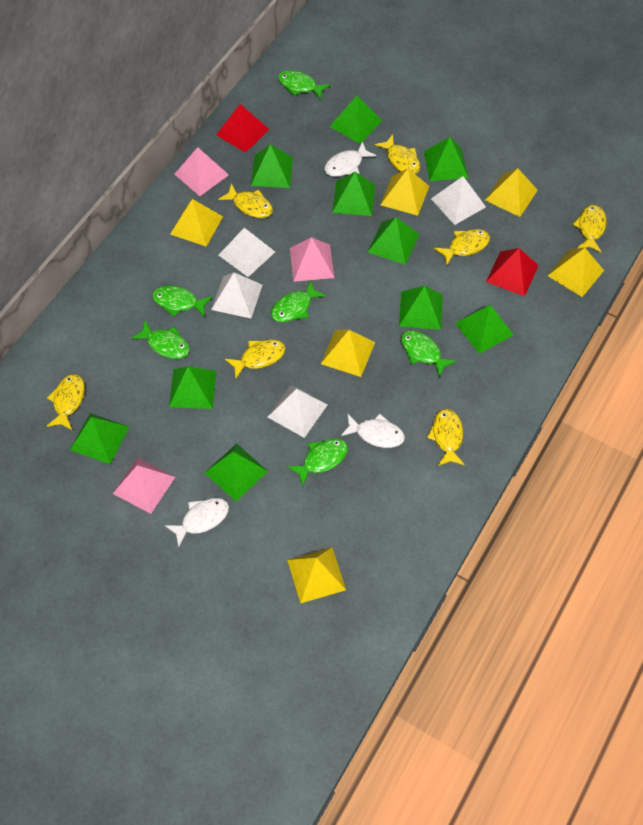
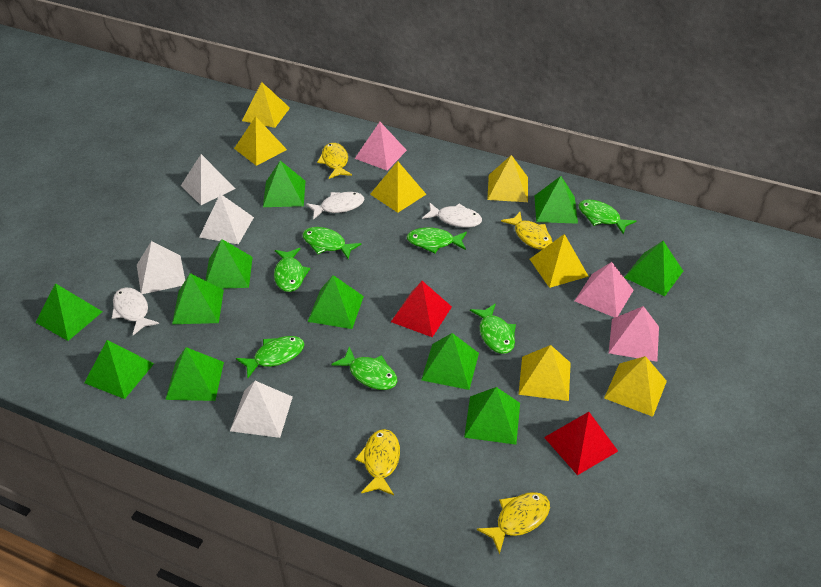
green fish: 6 -> 7
green pyramid: 10 -> 11
yellow fish: 7 -> 4
yellow pyramid: 6 -> 7

